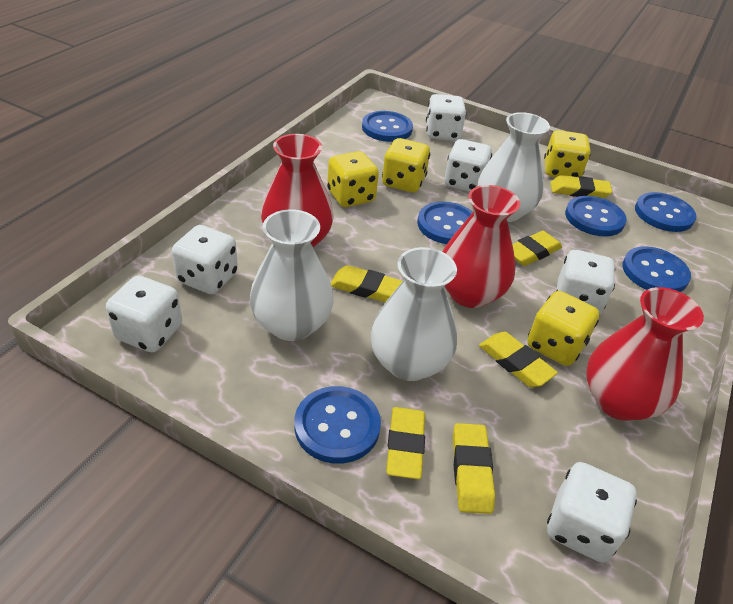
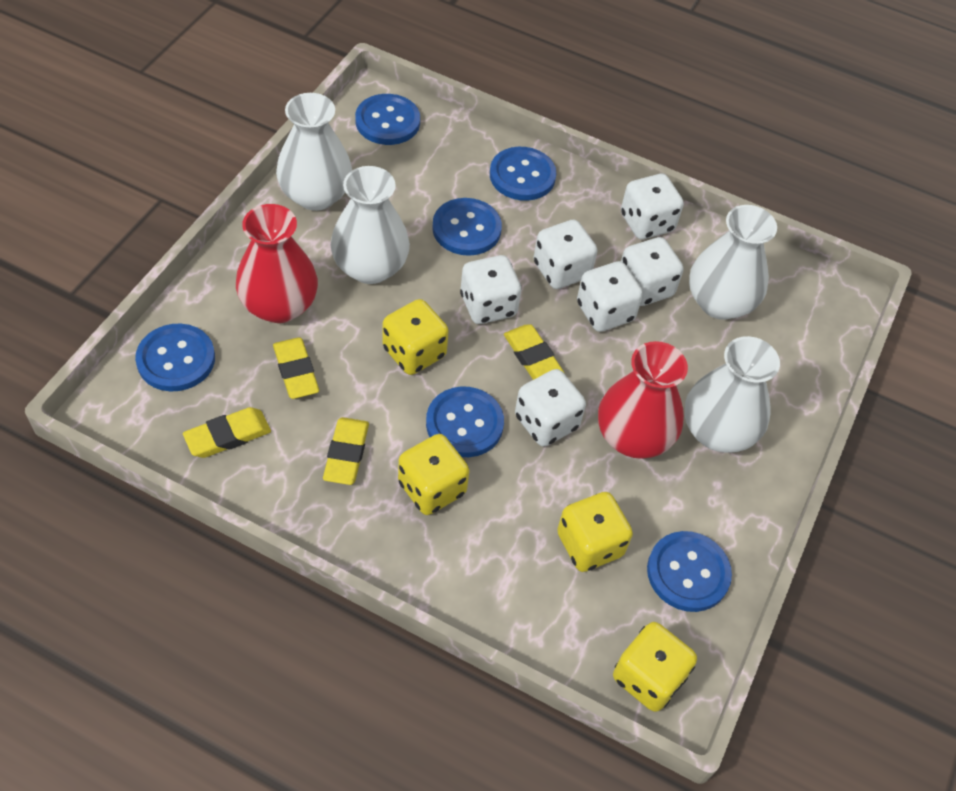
red vase: 3 -> 2
white vase: 3 -> 4
yellow eraser: 6 -> 4

